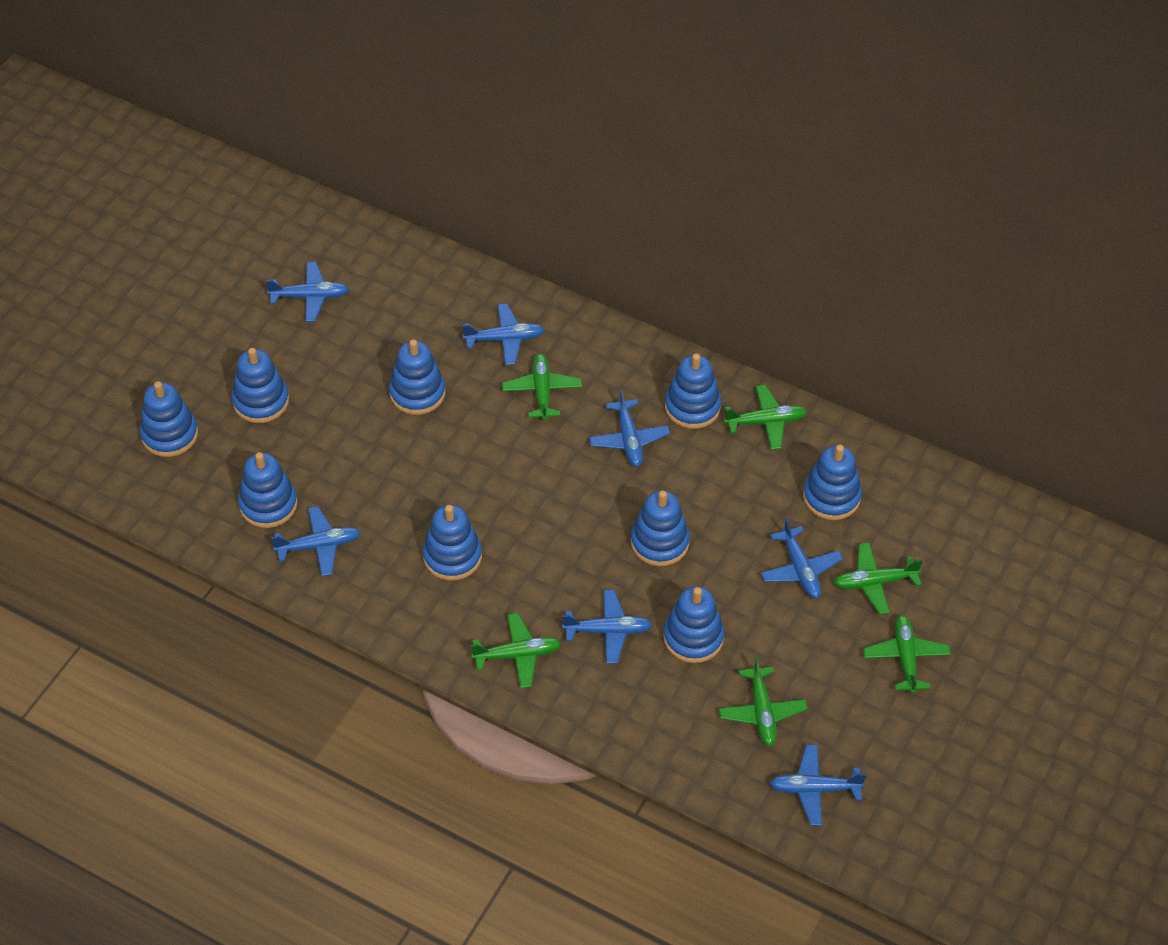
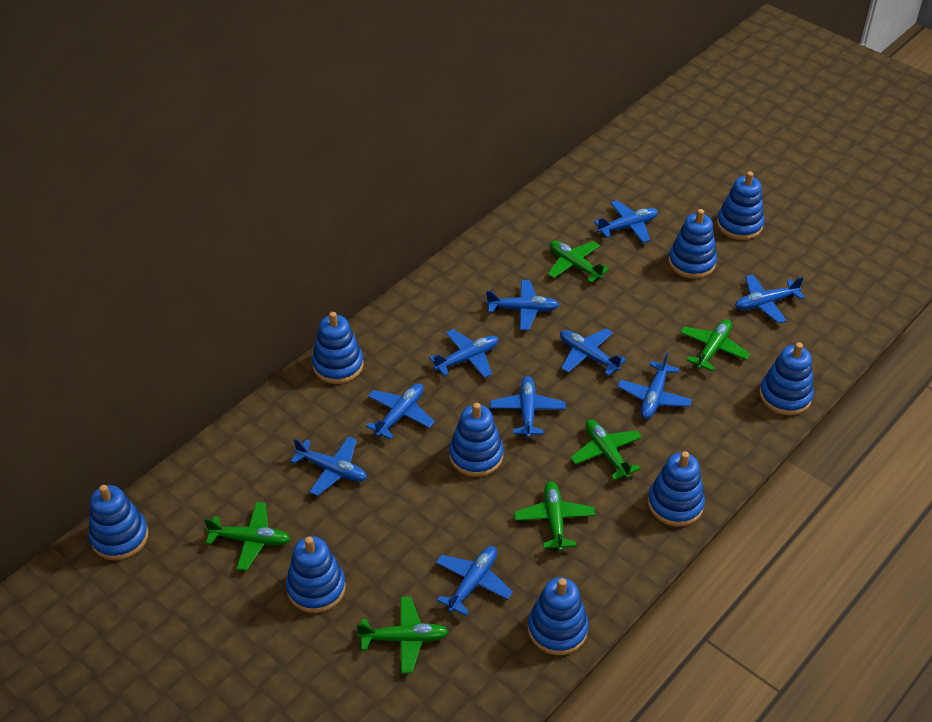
blue plane: 7 -> 10

